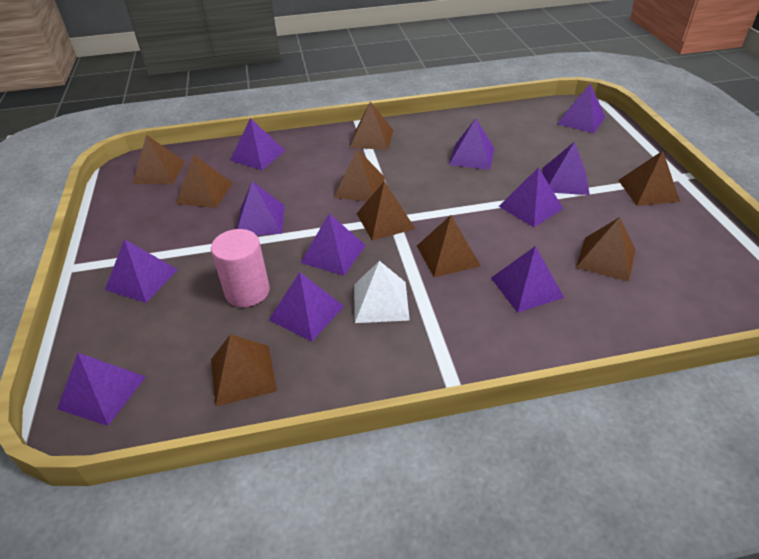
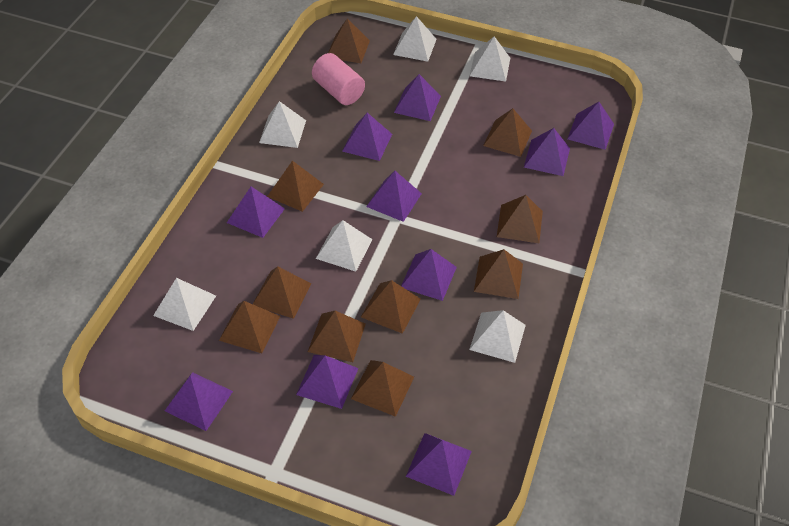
brown pyramid: 9 -> 10
purple pyramid: 11 -> 10
white pyramid: 1 -> 6

